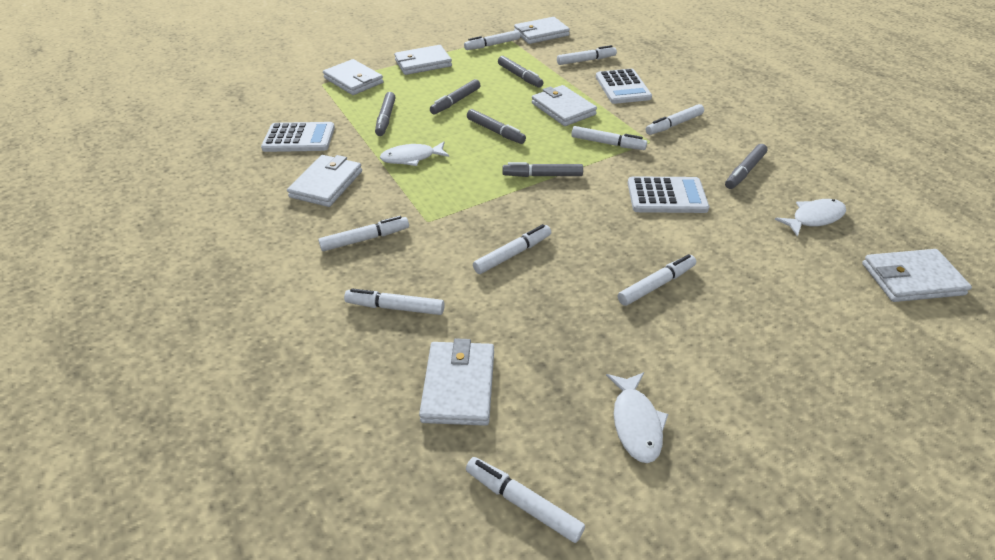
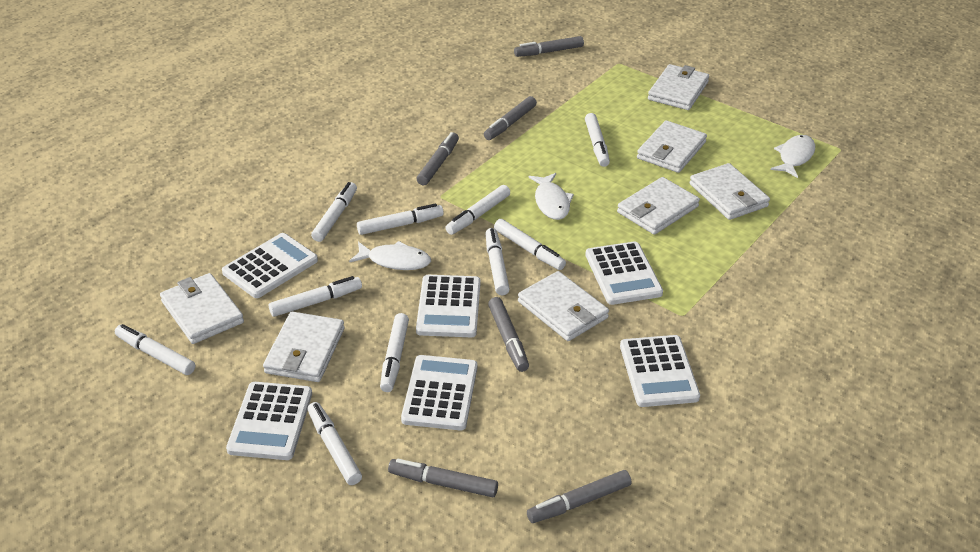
white calculator: 3 -> 6
white marker: 9 -> 10

